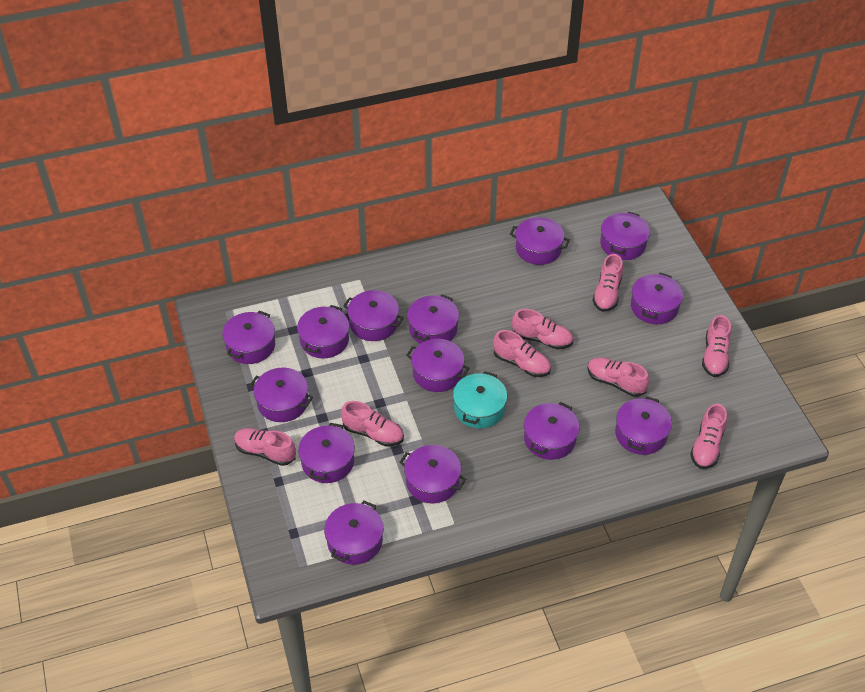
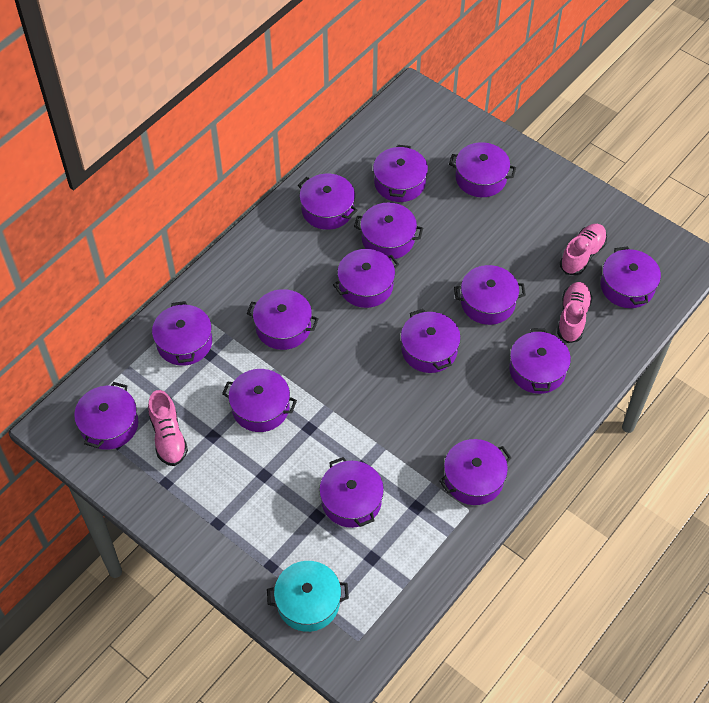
pink shoe: 8 -> 3
purple pot: 14 -> 15

